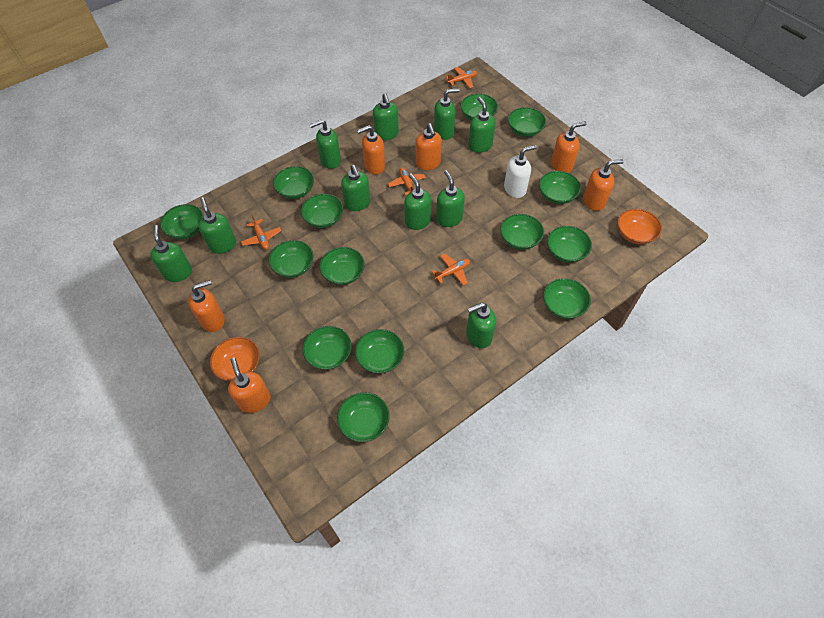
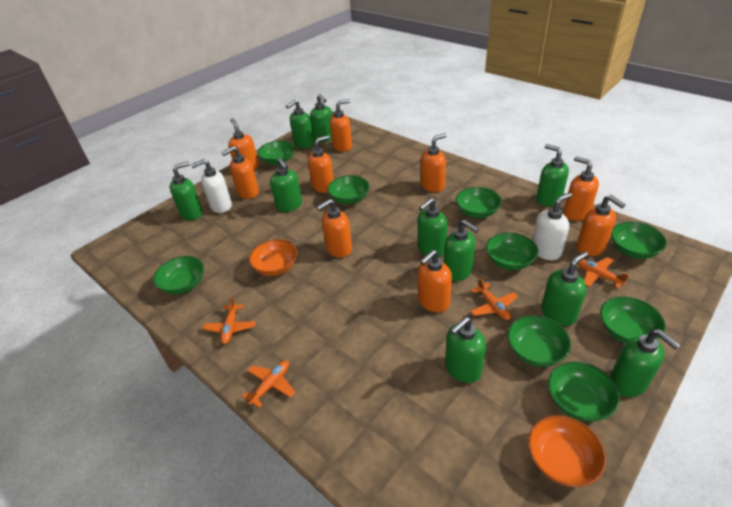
green bowl: 14 -> 9
orange soap dispenser: 6 -> 9
white soap dispenser: 1 -> 2

